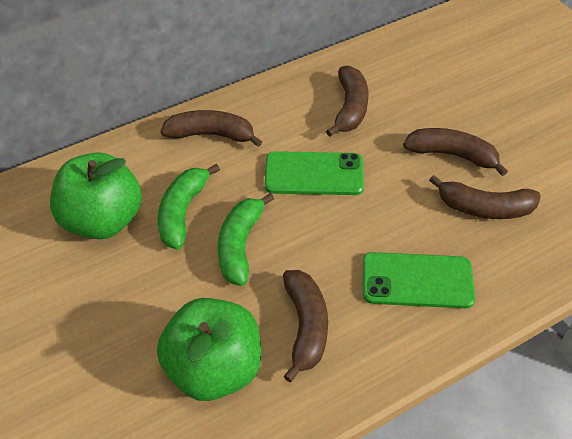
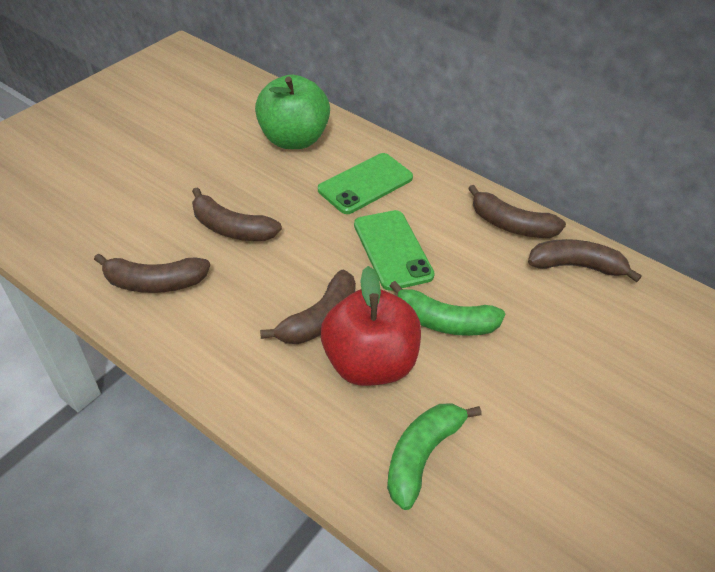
green apple: 2 -> 1
red apple: 0 -> 1

